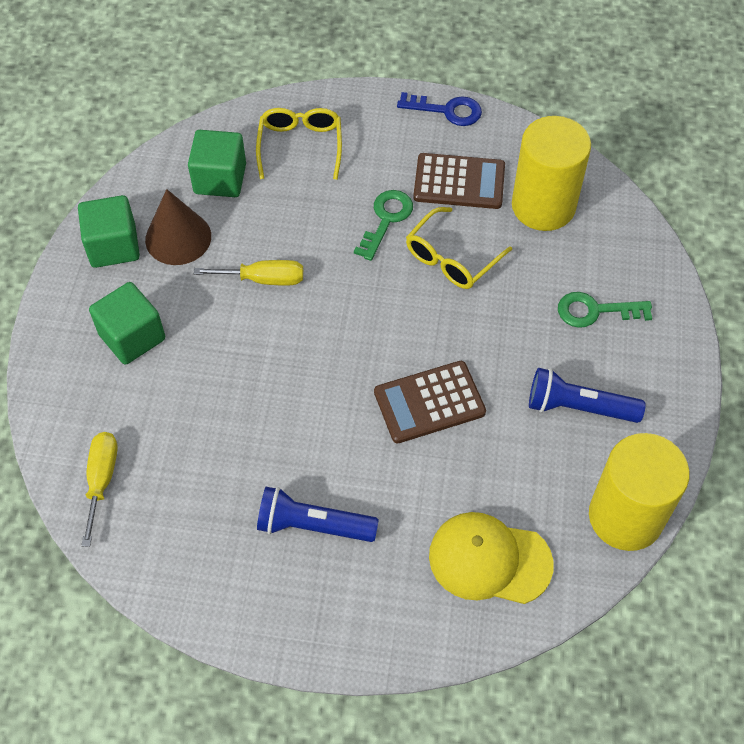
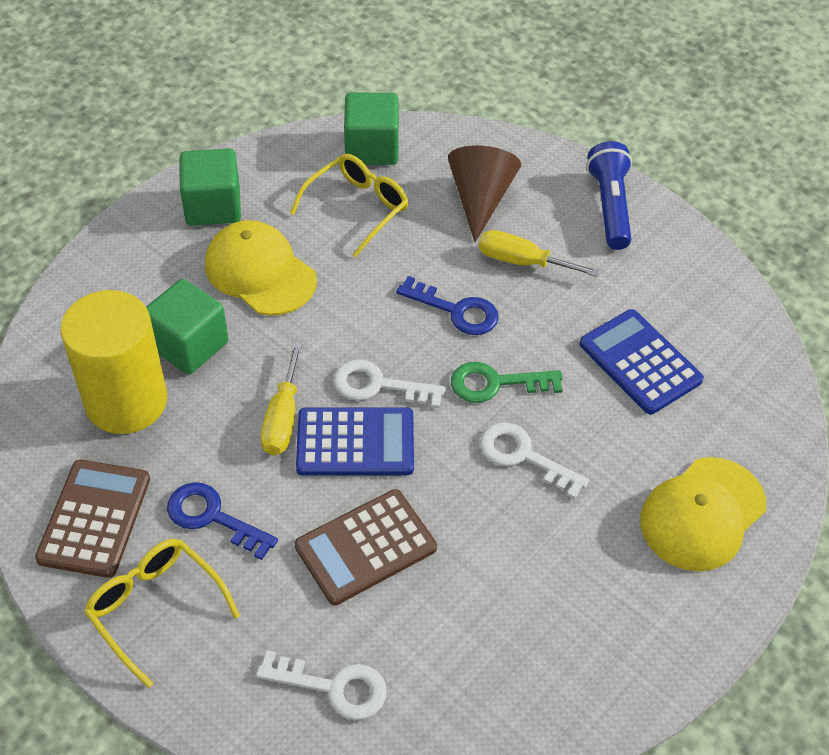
blue calculator: 0 -> 2
blue flashlight: 2 -> 1
blue key: 1 -> 2
green key: 2 -> 1
white key: 0 -> 3
yellow cap: 1 -> 2
yellow cylinder: 2 -> 1

